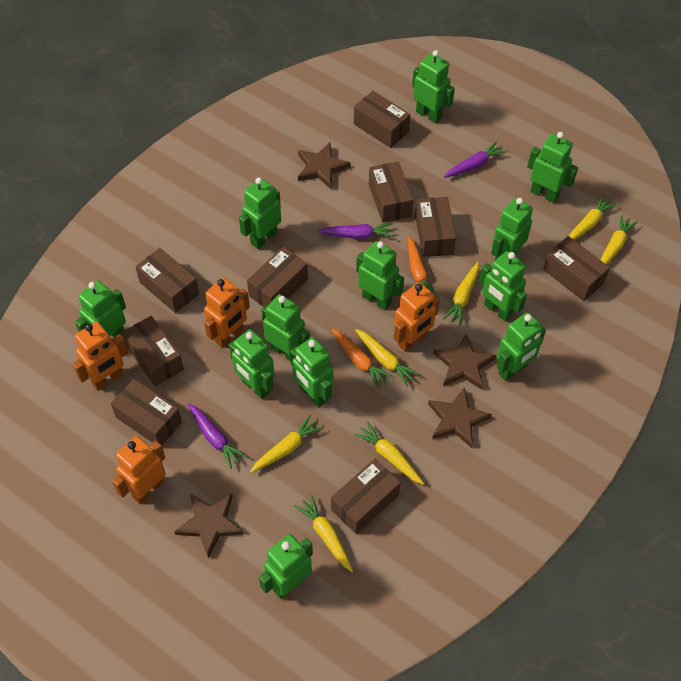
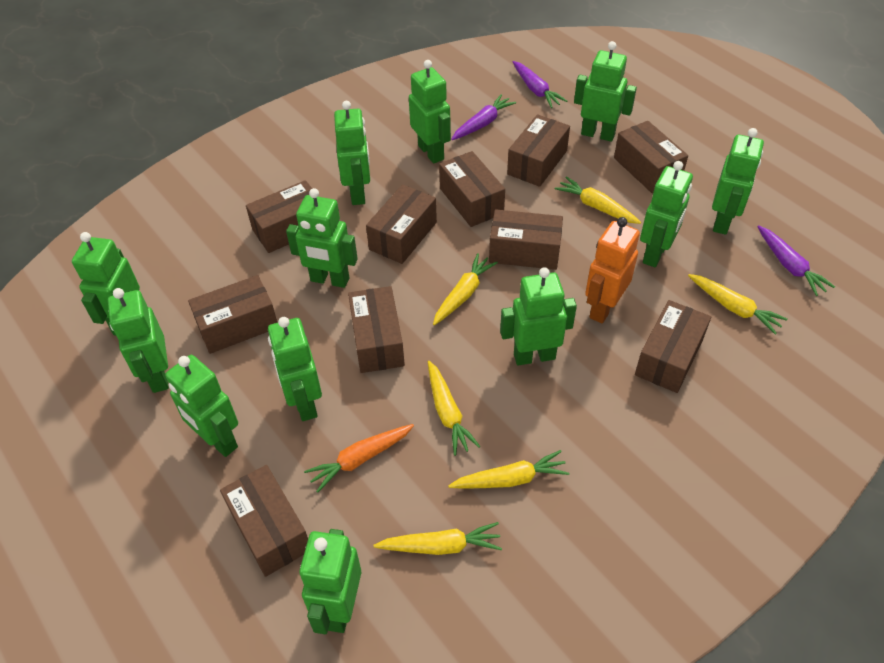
brown box: 9 -> 10
brown star: 4 -> 0
orange carrot: 2 -> 1
orange robot: 4 -> 1
yellow carrot: 7 -> 6

